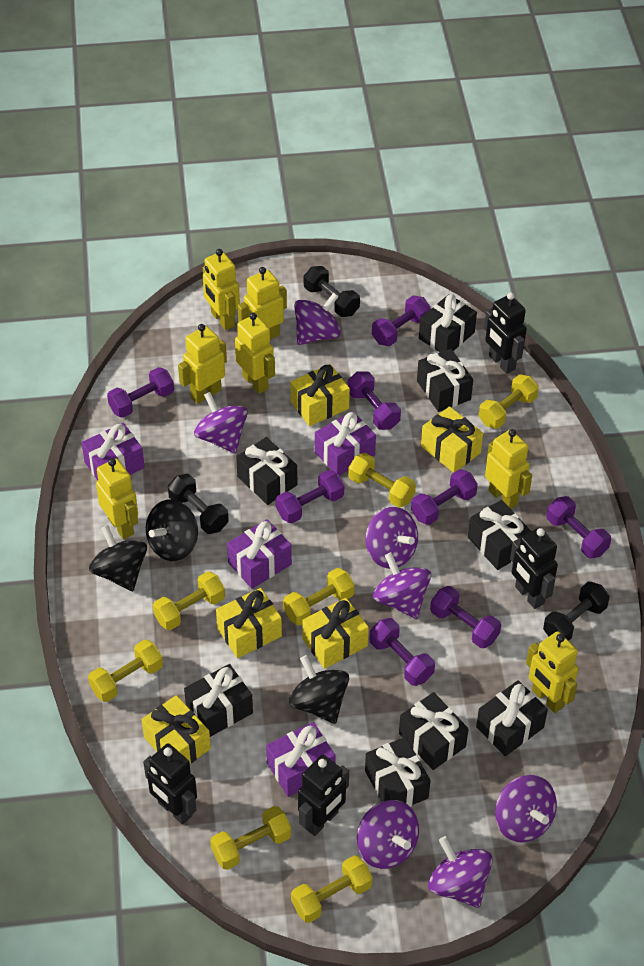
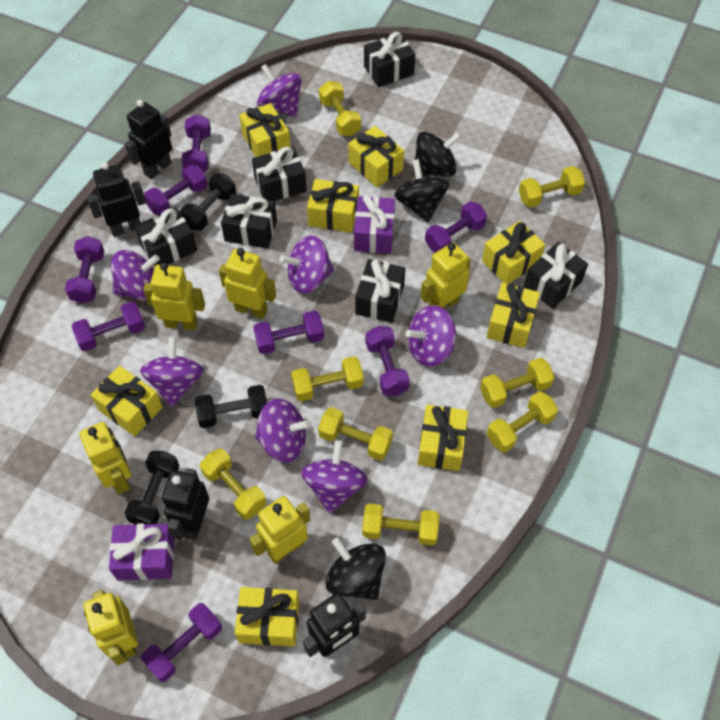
black gift: 8 -> 6
purple gift: 4 -> 2
yellow dumbbell: 7 -> 8
yellow gift: 5 -> 8
yellow robot: 7 -> 6

